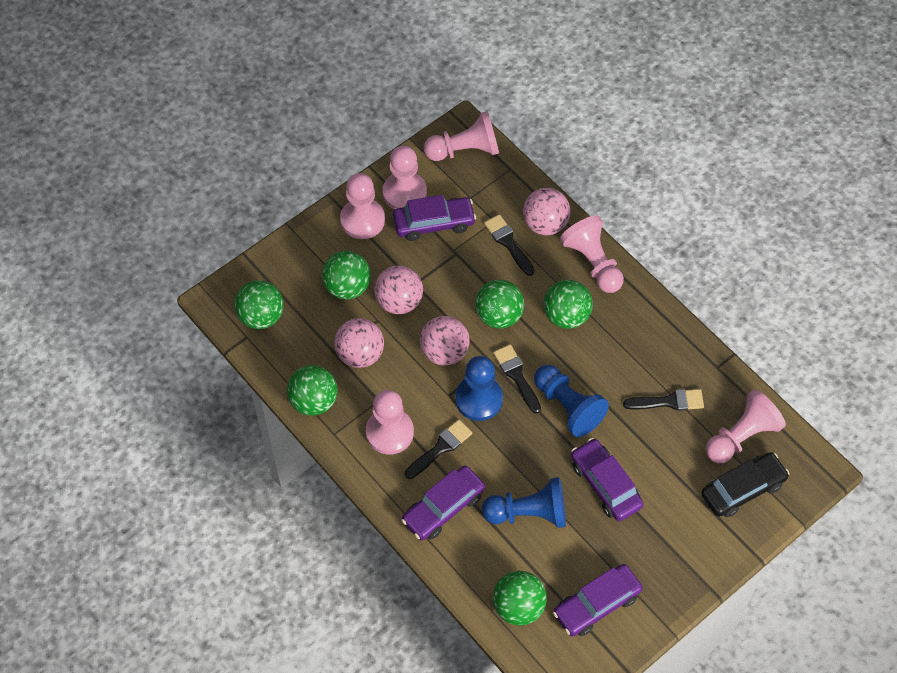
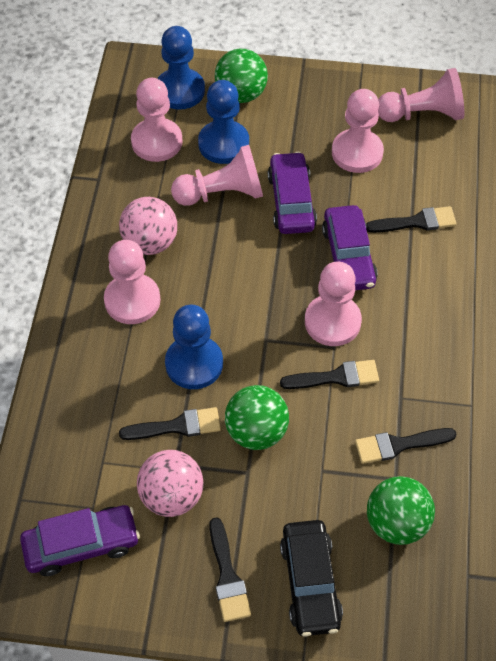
black brush: 4 -> 5
green ball: 6 -> 3
pink ball: 4 -> 2
purple car: 4 -> 3

